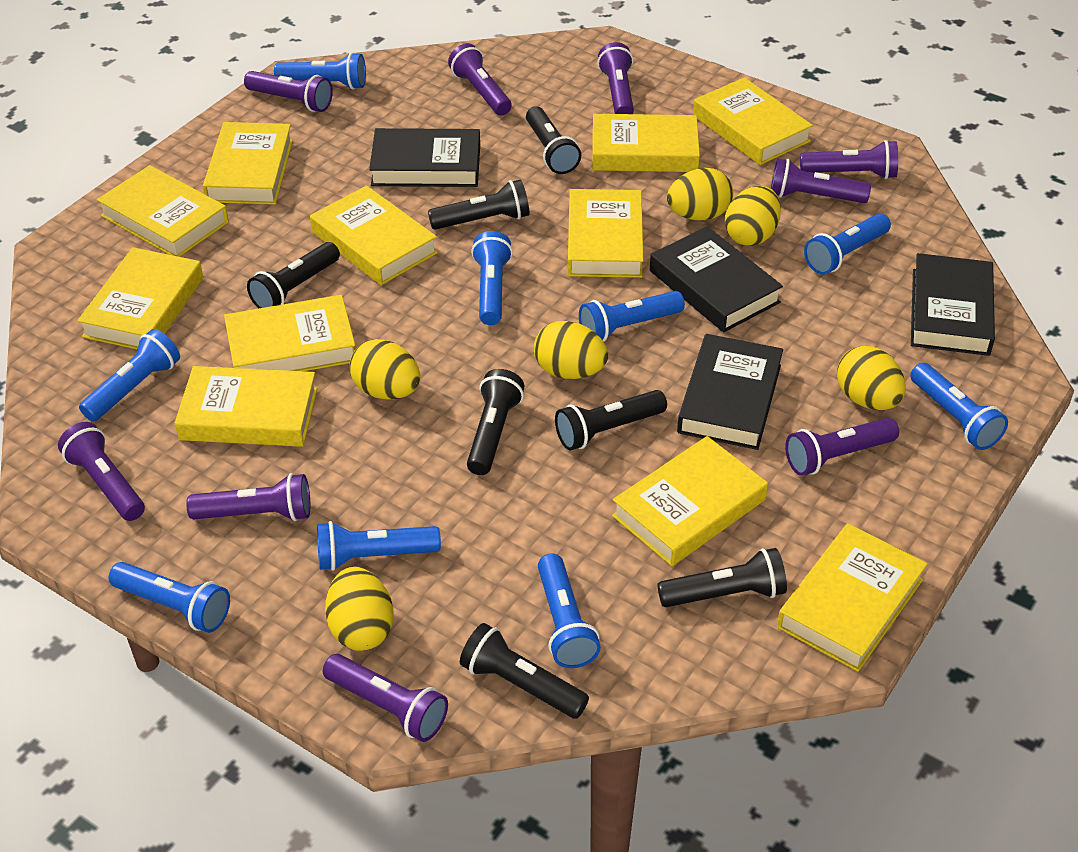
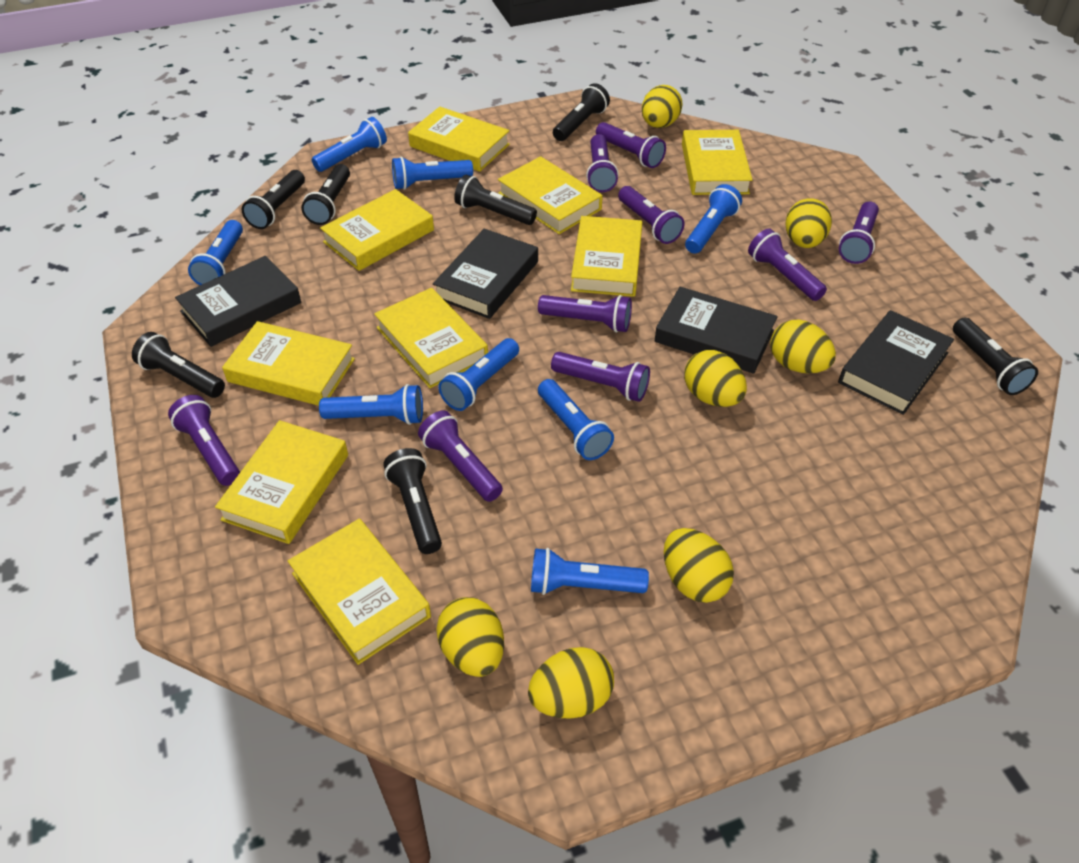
blue flashlight: 9 -> 8
yellow book: 11 -> 9
yellow egg: 6 -> 7

